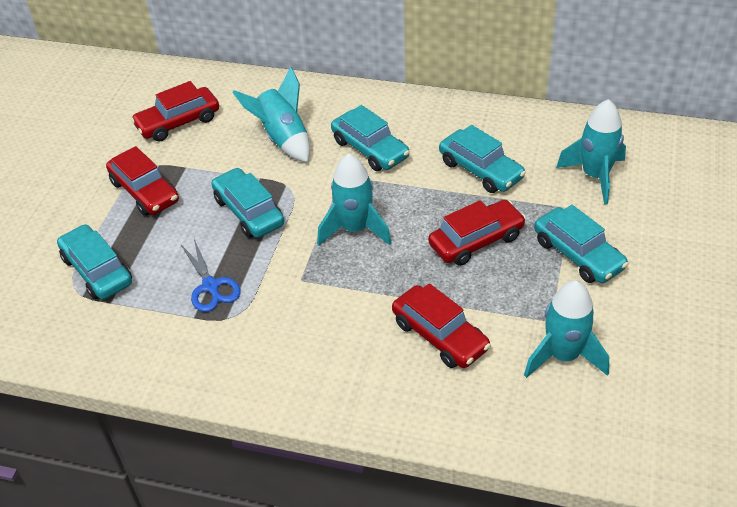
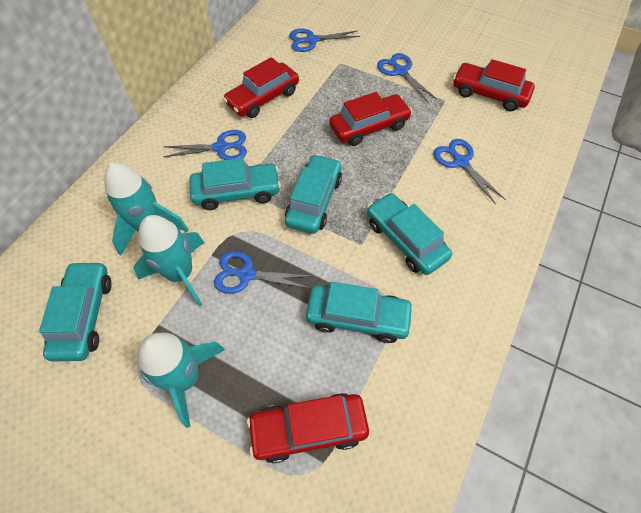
blue scissors: 1 -> 5
turquoise rocket: 4 -> 3

